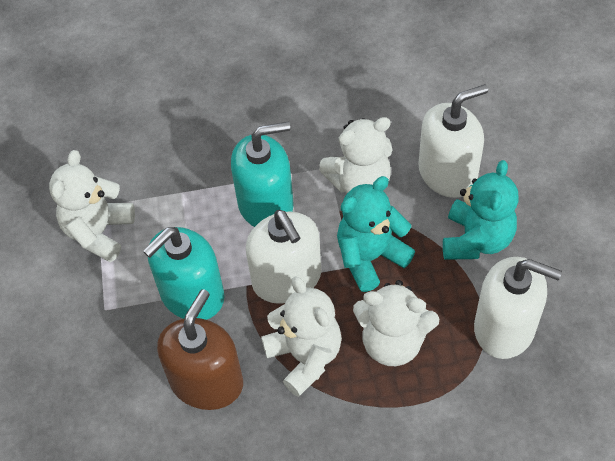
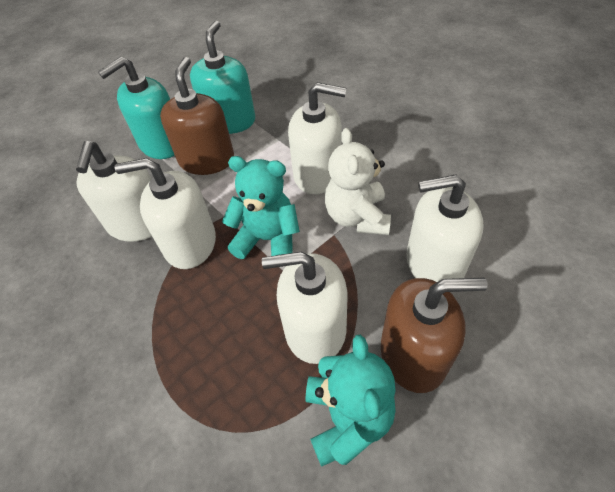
brown soap dispenser: 1 -> 2
white soap dispenser: 3 -> 5
white teddy bear: 4 -> 1

